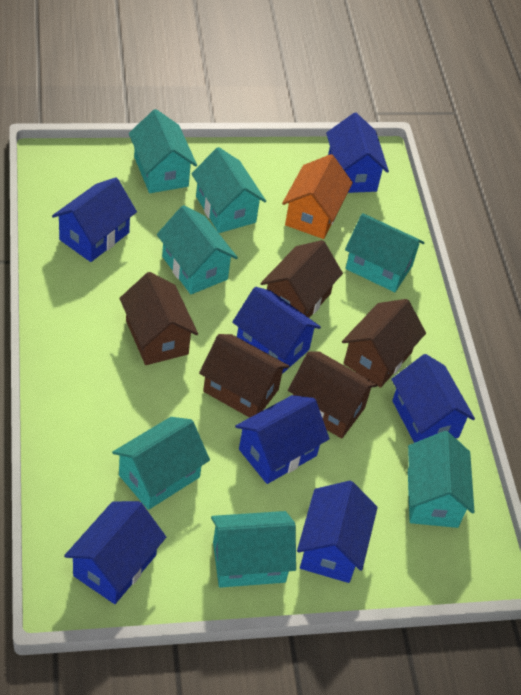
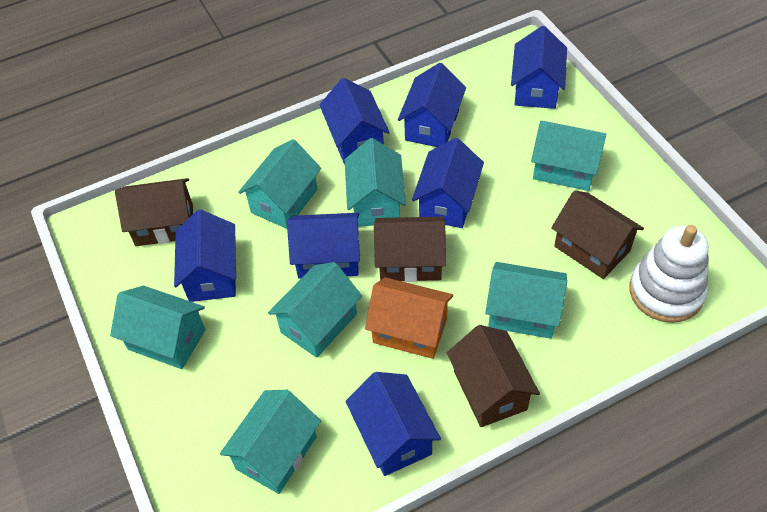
brown house: 5 -> 4
white stacking toy: 0 -> 1

